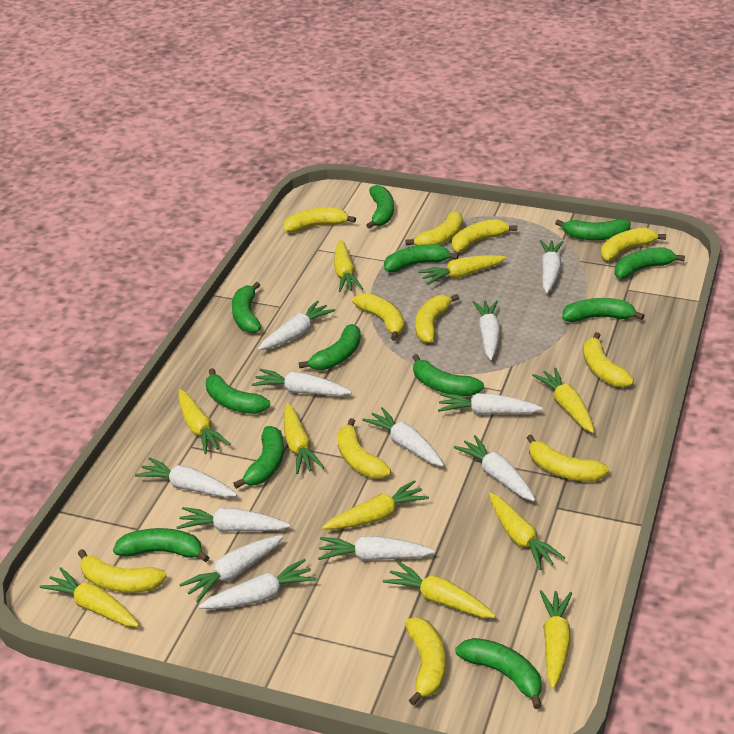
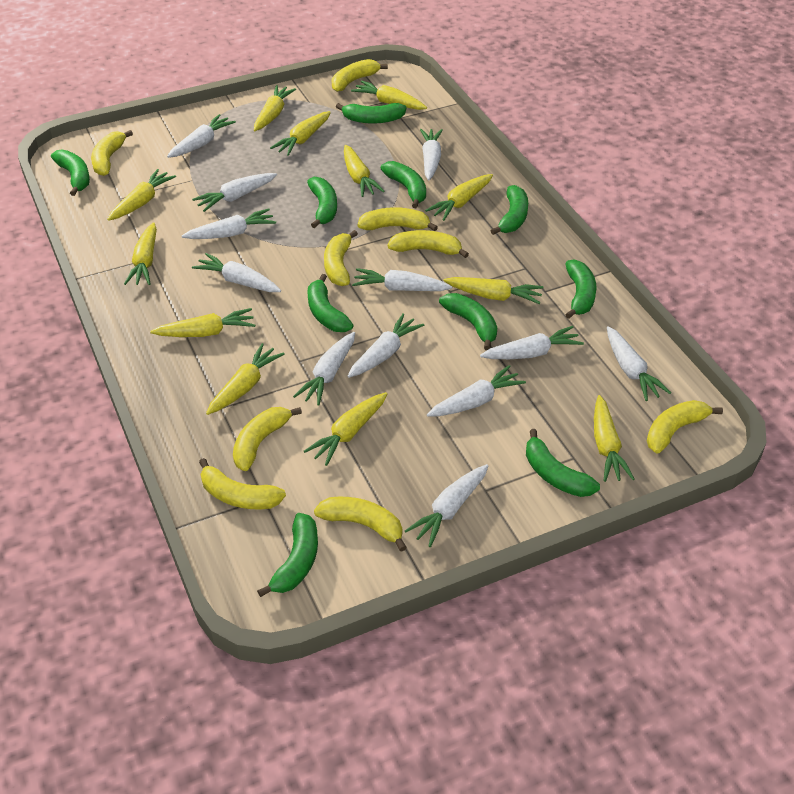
green banana: 12 -> 10
yellow banana: 11 -> 9
yellow carrot: 10 -> 12

